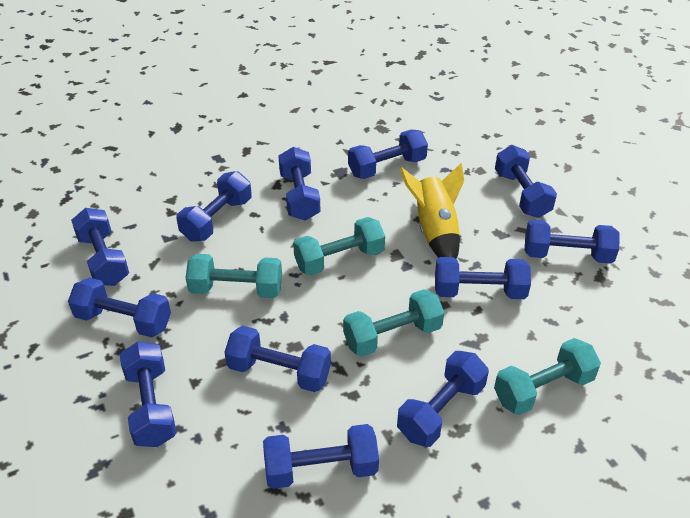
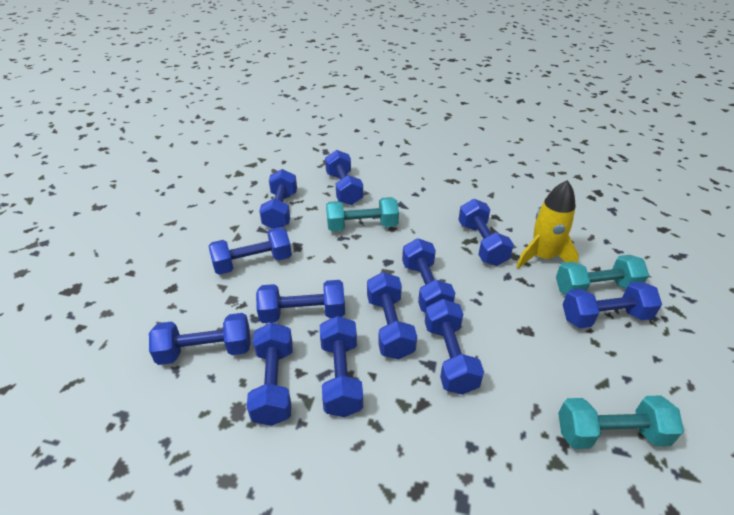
turquoise dumbbell: 4 -> 3

